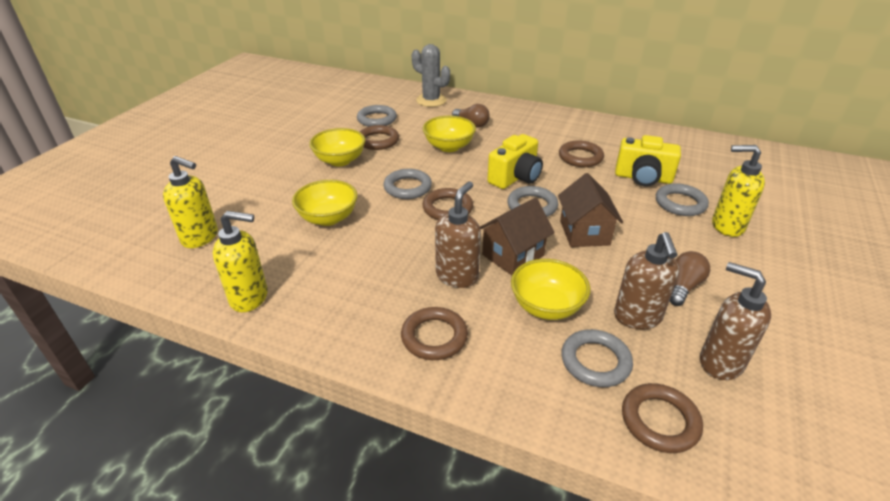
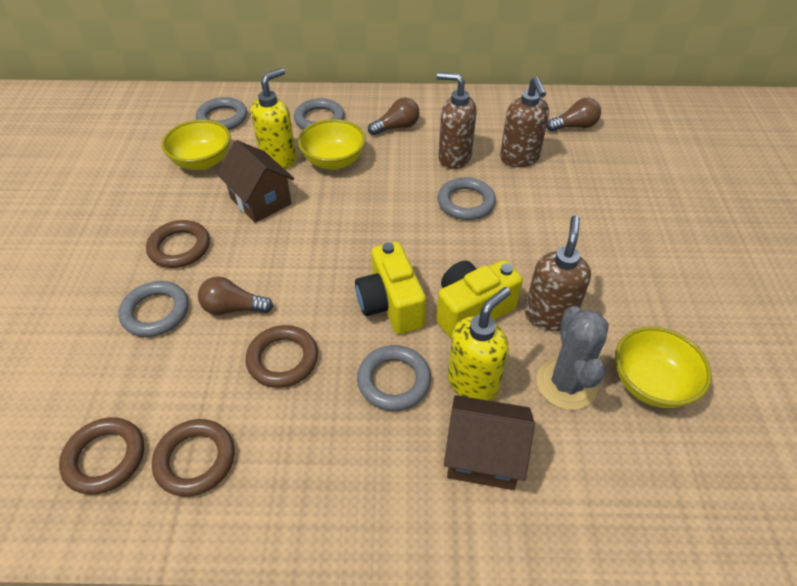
brown light bulb: 2 -> 3
brown ring: 5 -> 4
yellow bowl: 4 -> 3
yellow soap dispenser: 3 -> 2

